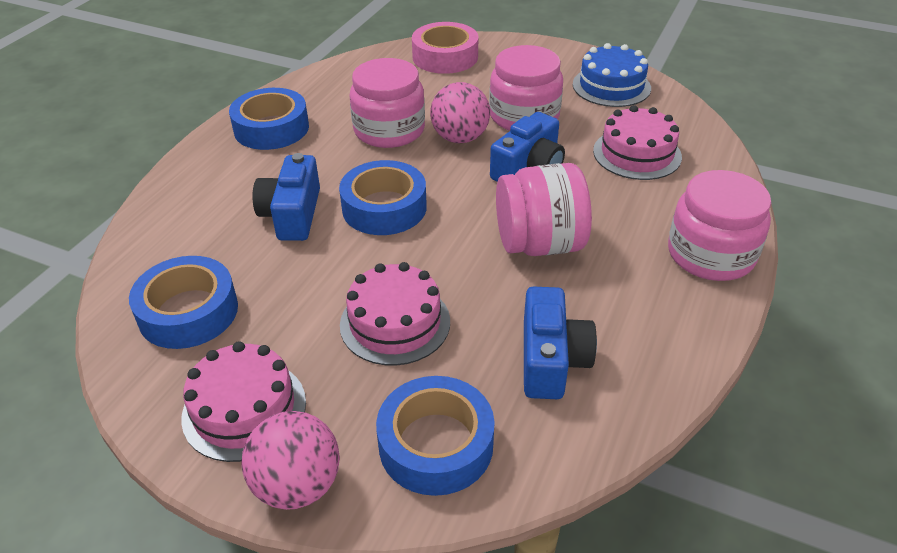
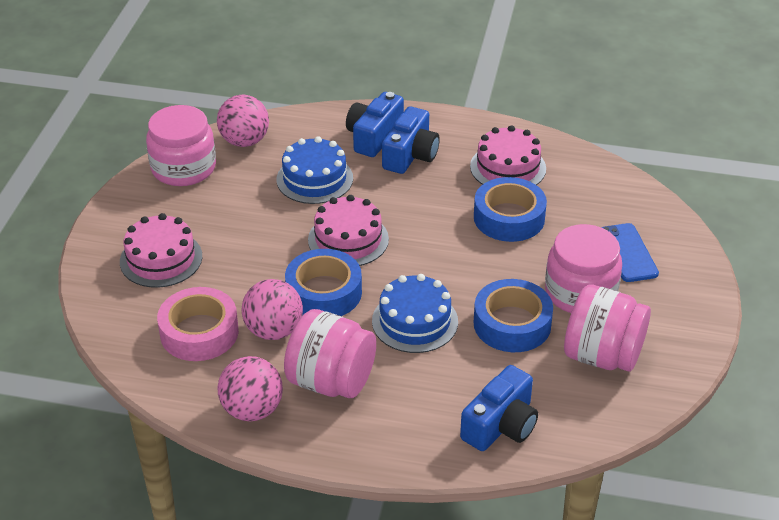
blue cake: 1 -> 2
blue phone: 0 -> 1
blue tape: 4 -> 3
pink ball: 2 -> 3

